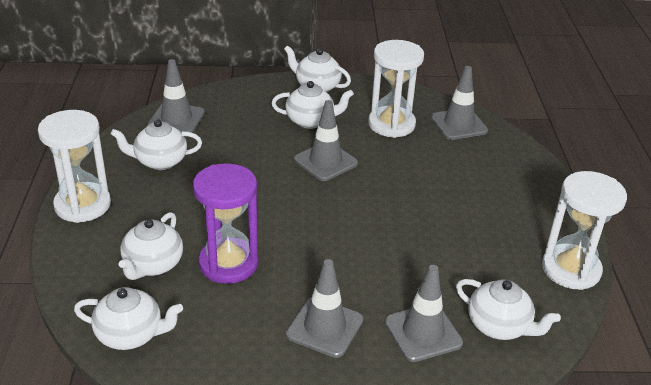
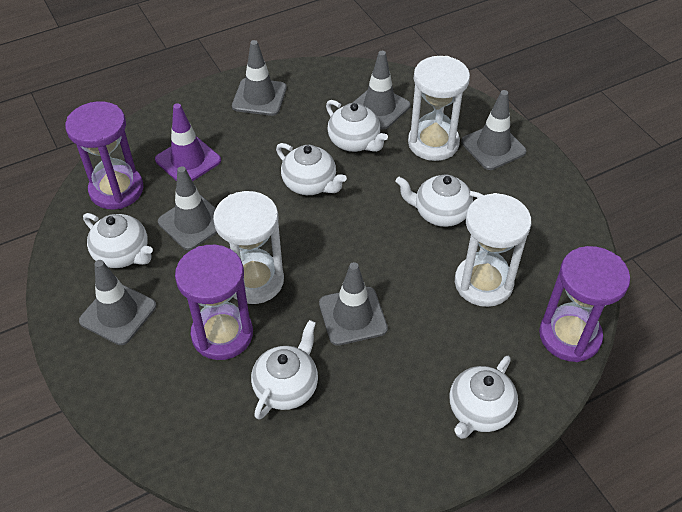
grey traffic cone: 5 -> 6
purple hourglass: 1 -> 3
purple traffic cone: 0 -> 1

